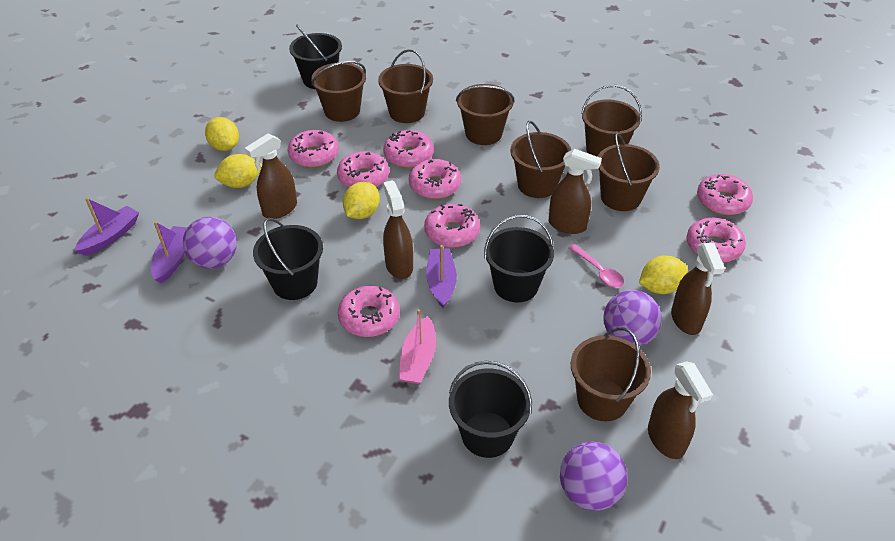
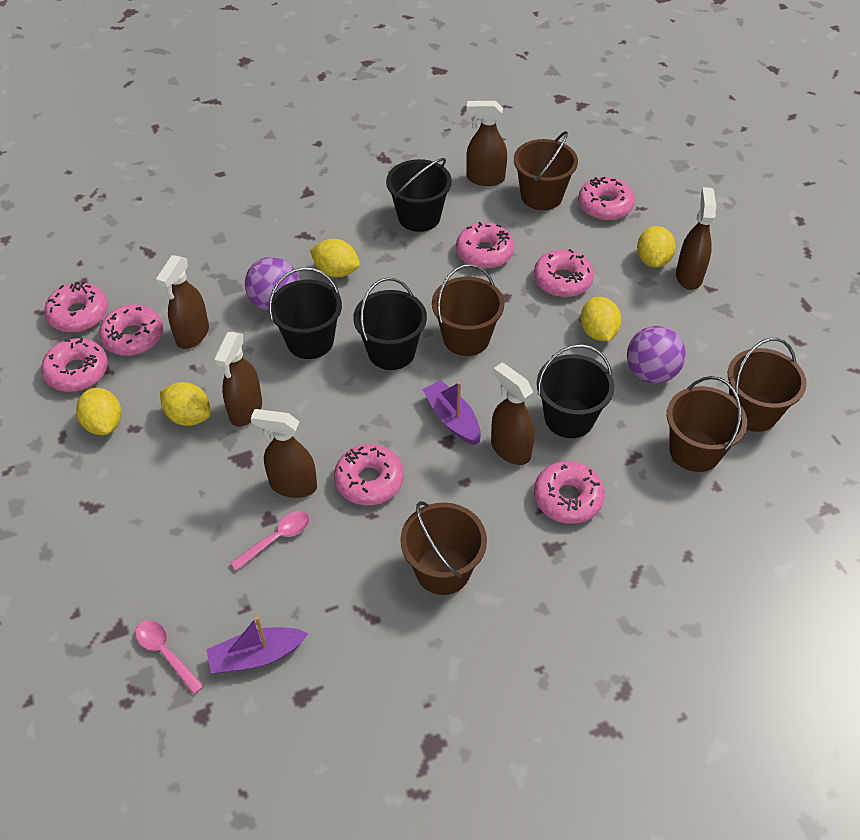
brown bucket: 7 -> 5
brown spray bottle: 5 -> 6
pink boat: 1 -> 0
pink spoon: 1 -> 2
purple ball: 3 -> 2
purple boat: 3 -> 2
yellow lemon: 4 -> 5

